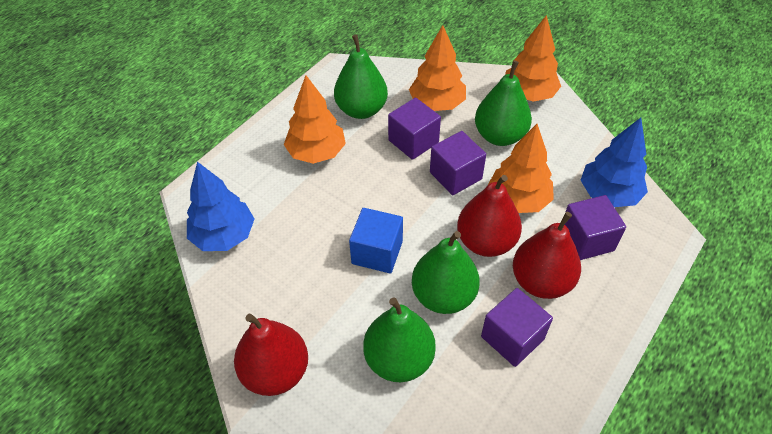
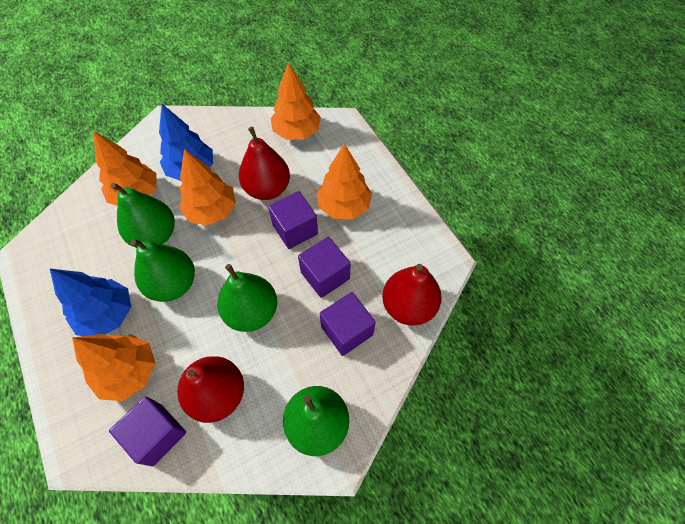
blue cube: 1 -> 0
orange tree: 4 -> 5

